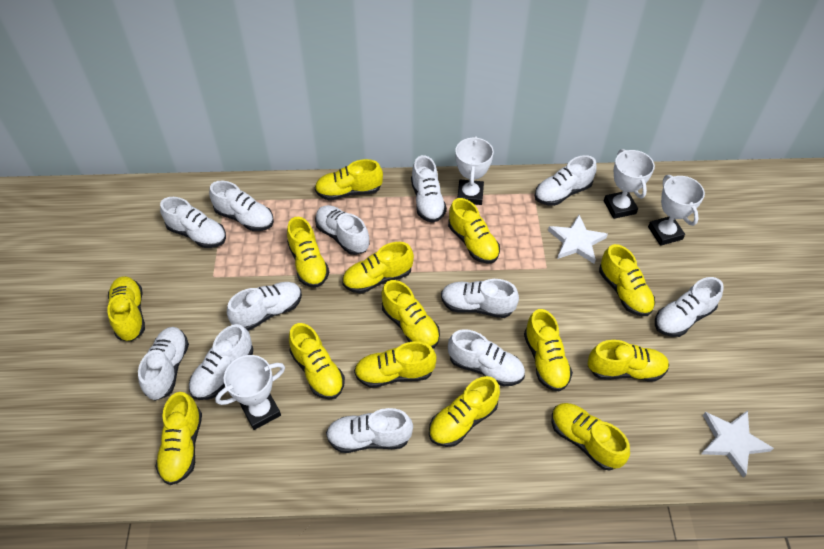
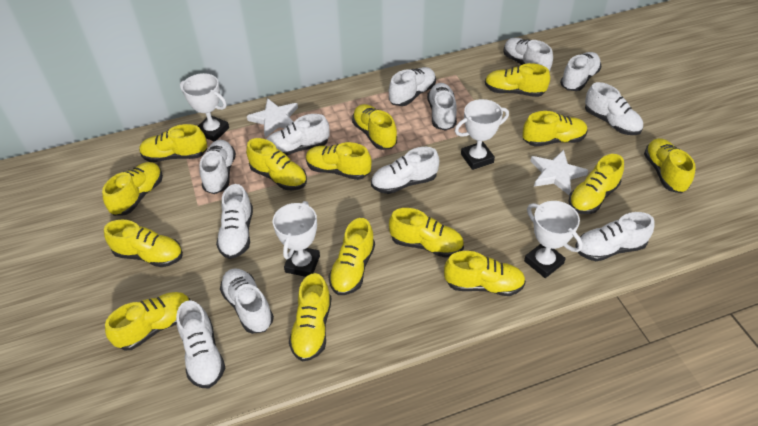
yellow shoe: 14 -> 15

